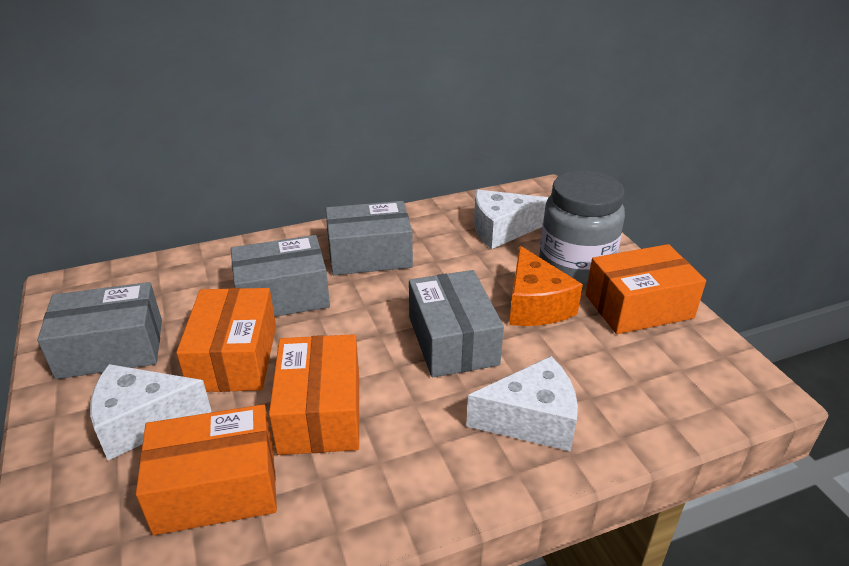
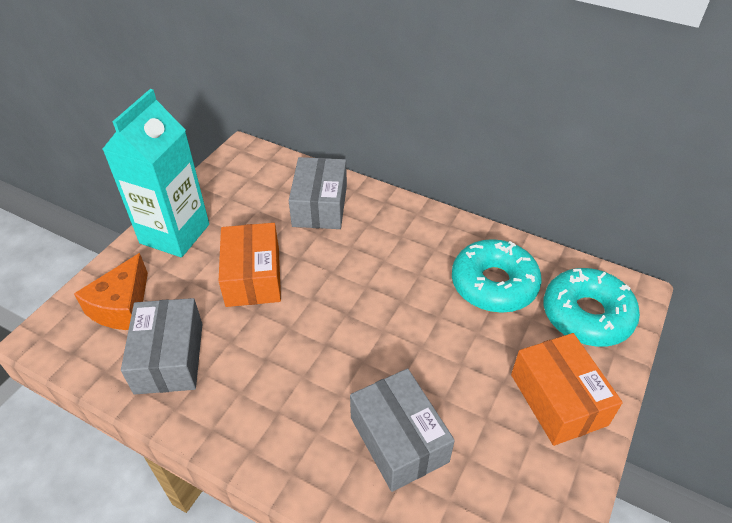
grey box: 4 -> 3
grey jar: 1 -> 0
orange box: 4 -> 2
turquoise carton: 0 -> 1
turquoise donut: 0 -> 2
white cheese: 3 -> 0

